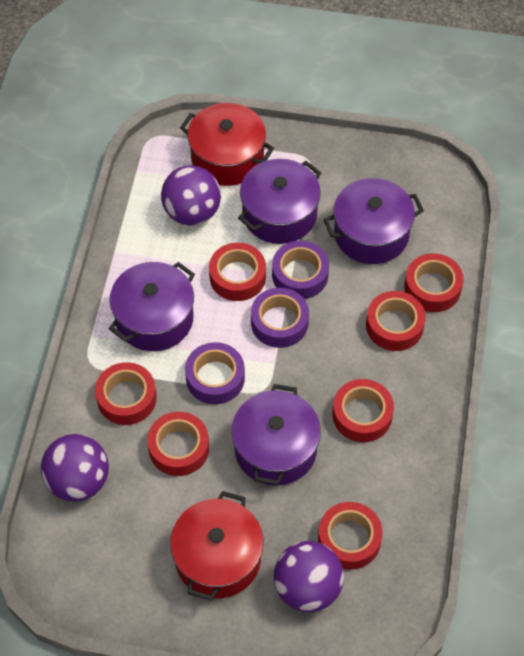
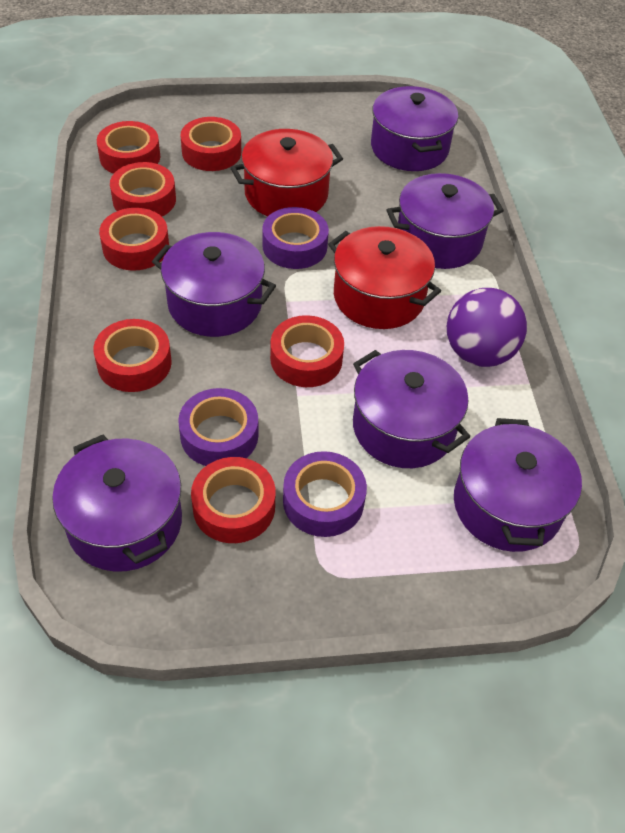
purple ball: 3 -> 1
purple pot: 4 -> 6

